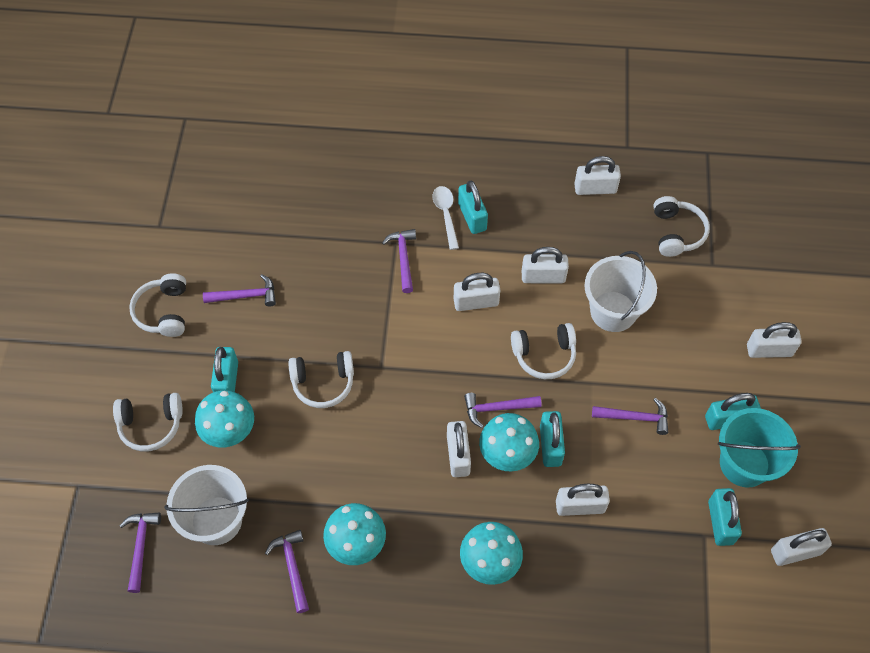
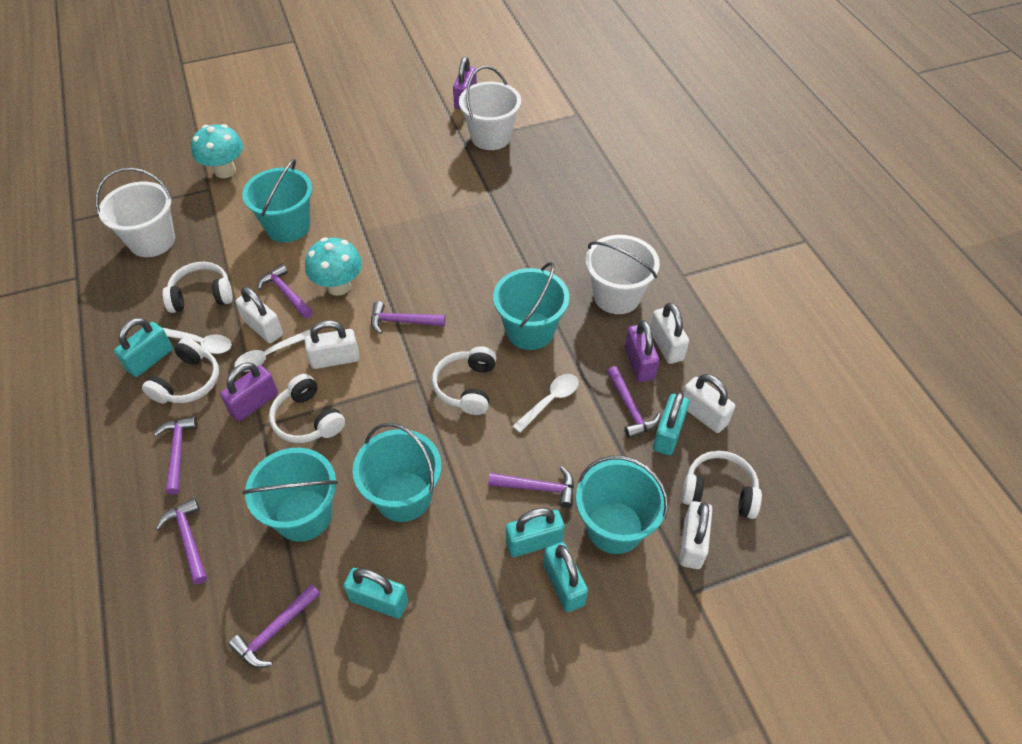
purple hammer: 6 -> 7
purple padlock: 0 -> 3
turquoise bucket: 1 -> 5
turquoise mushroom: 4 -> 2
white bucket: 2 -> 3
white padlock: 7 -> 5
white spoon: 1 -> 3

